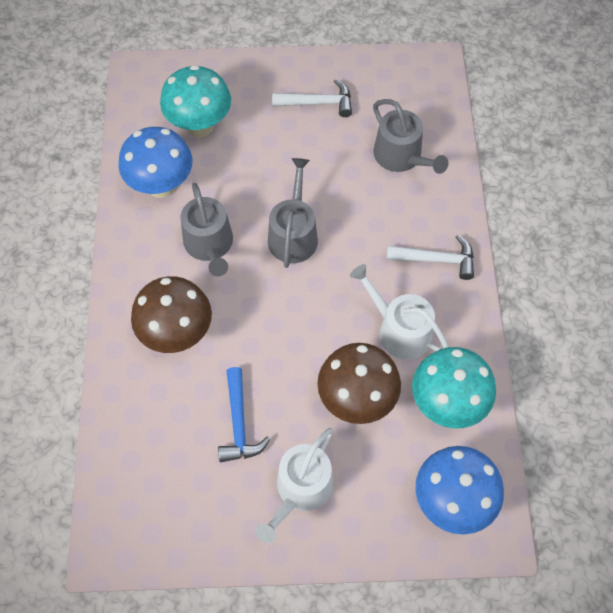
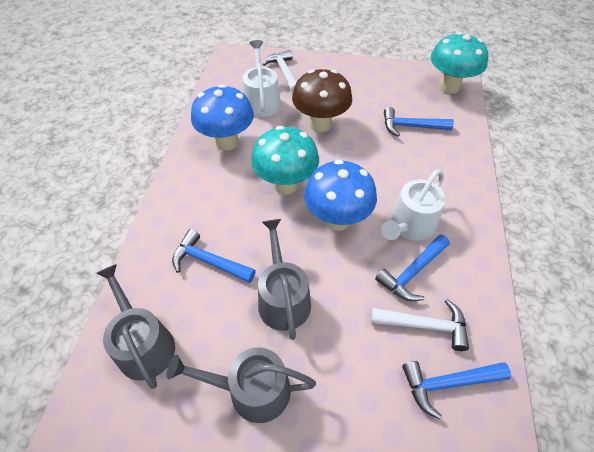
blue hammer: 1 -> 4
brown mushroom: 2 -> 1

